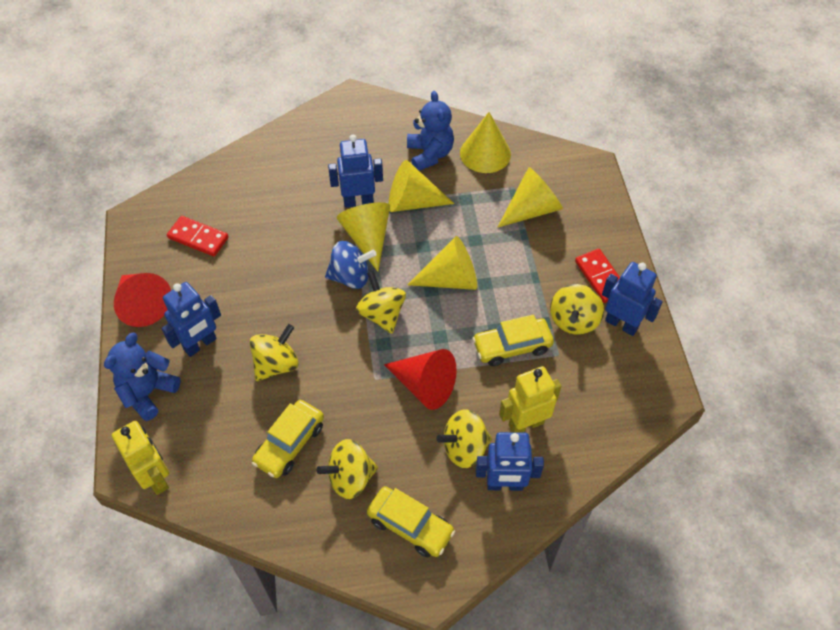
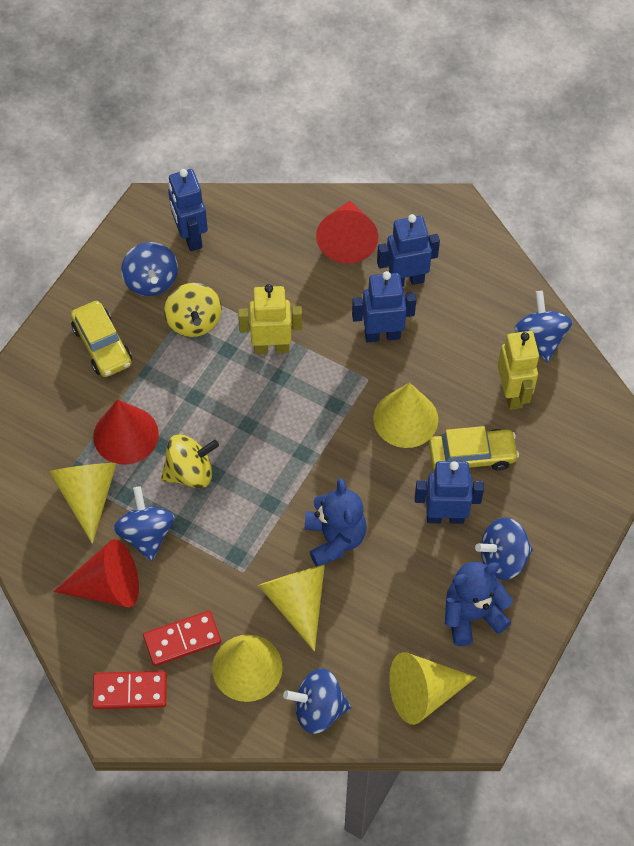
blue spinning top: 1 -> 5
red cone: 2 -> 3
yellow car: 3 -> 2
yellow spinning top: 5 -> 2

